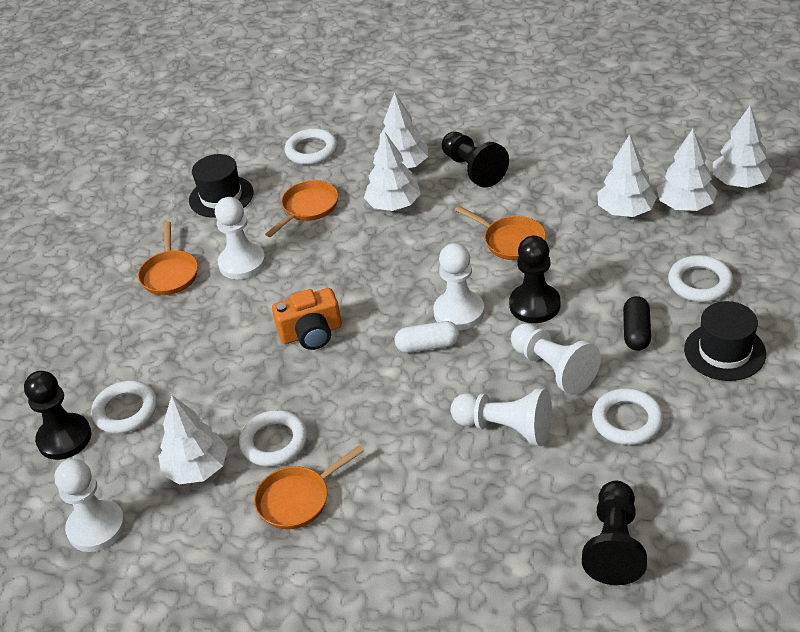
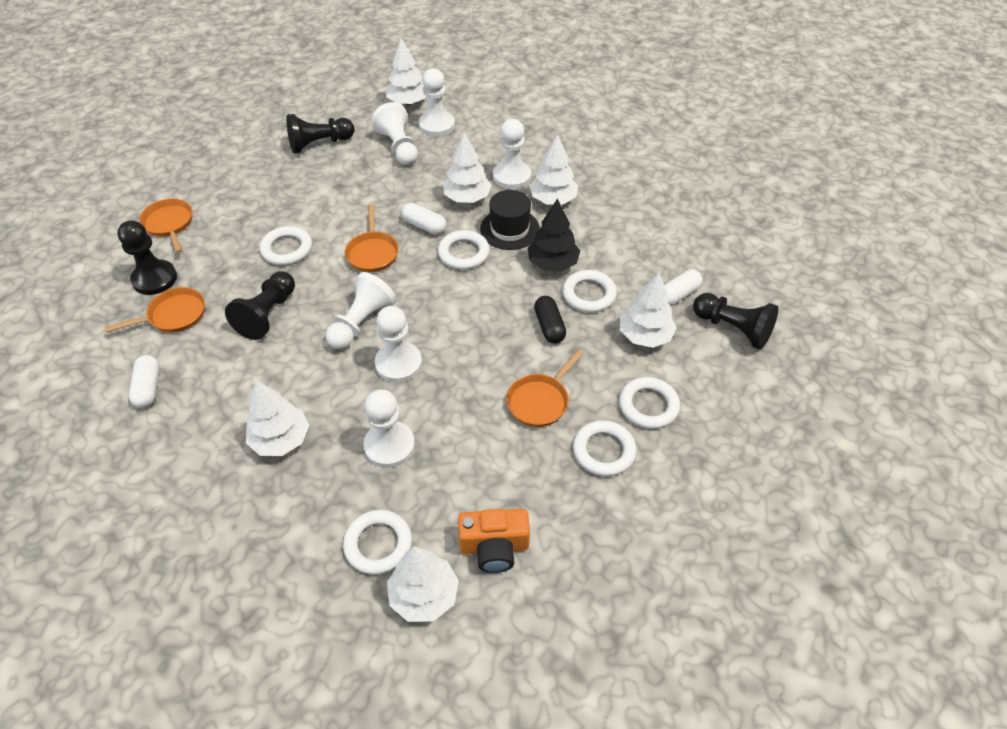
black hat: 2 -> 1
black tree: 0 -> 1
white capsule: 1 -> 3
white pawn: 5 -> 6
white ring: 5 -> 6

